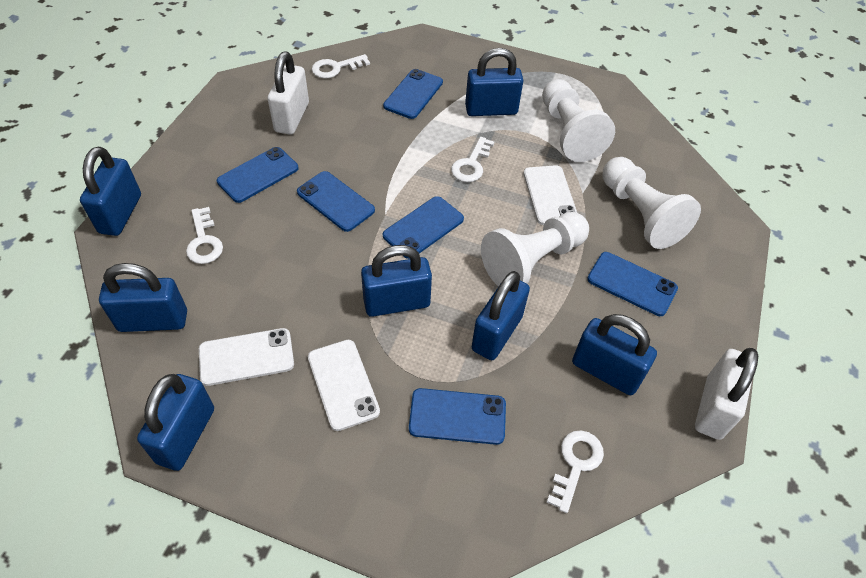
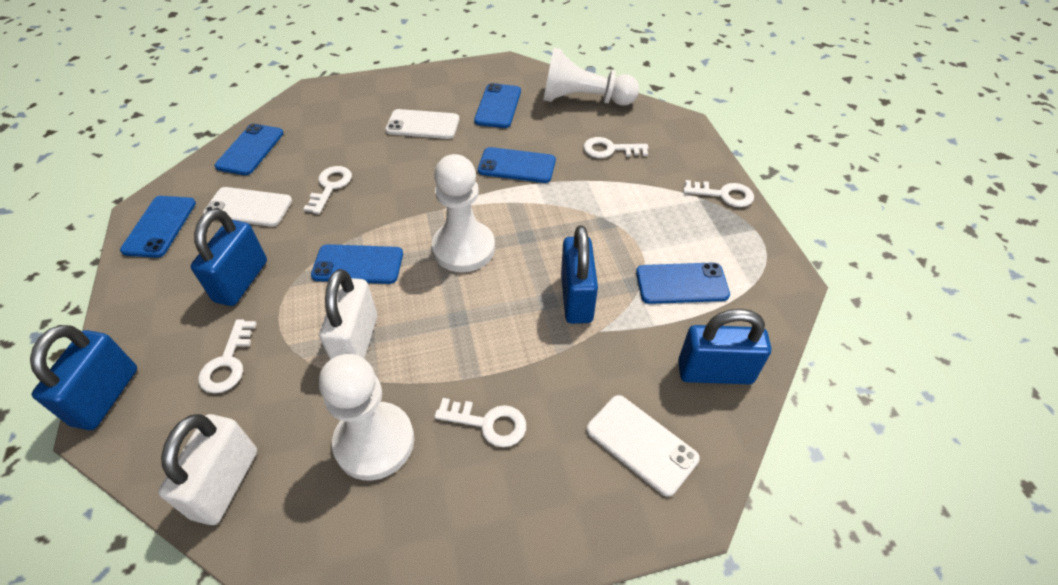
blue padlock: 7 -> 4
white key: 4 -> 5

